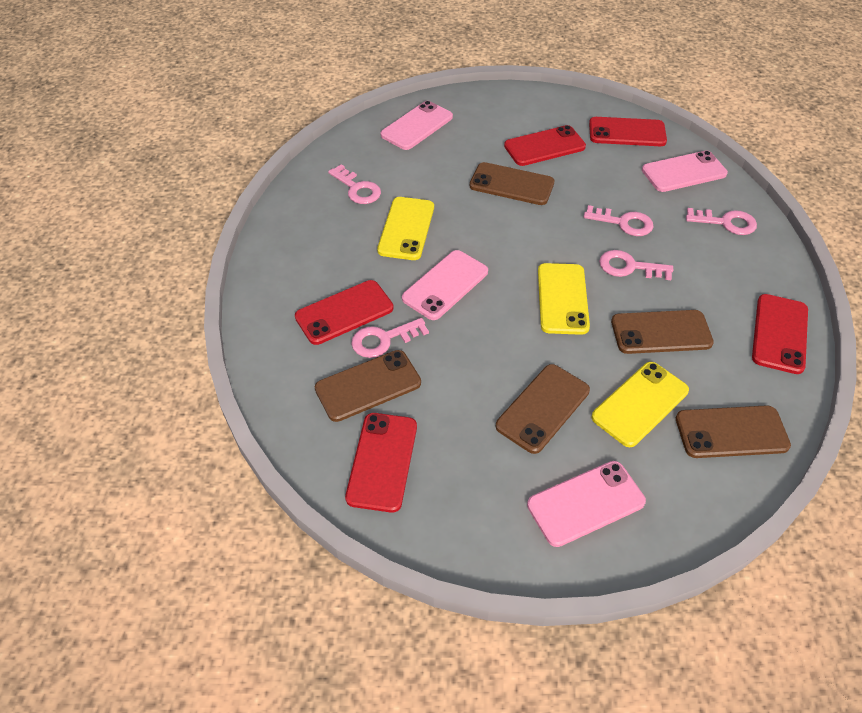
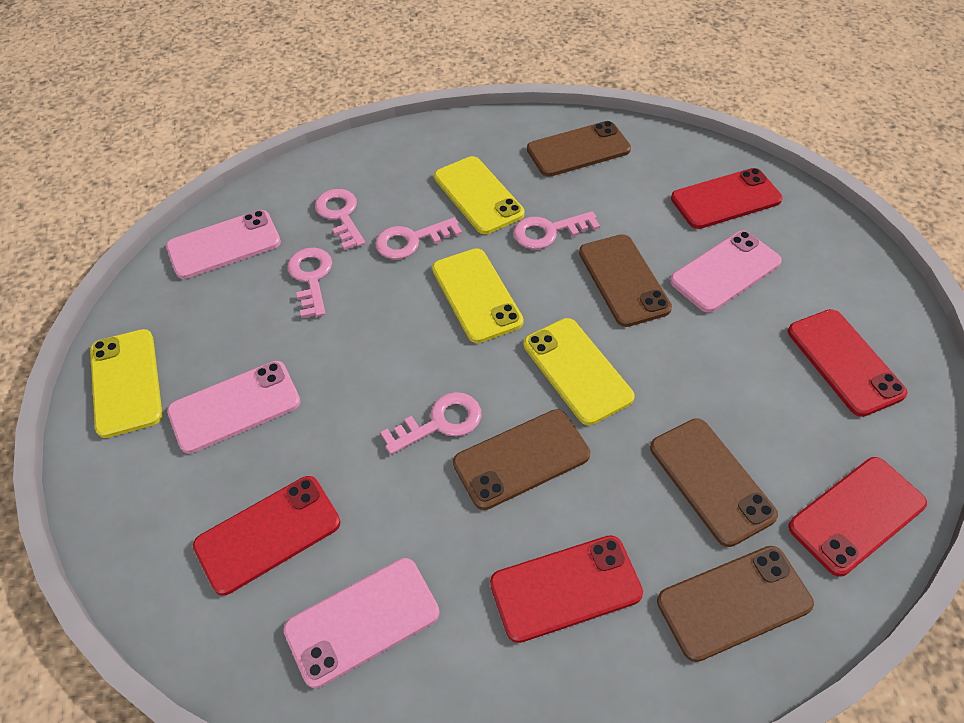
yellow phone: 3 -> 4

